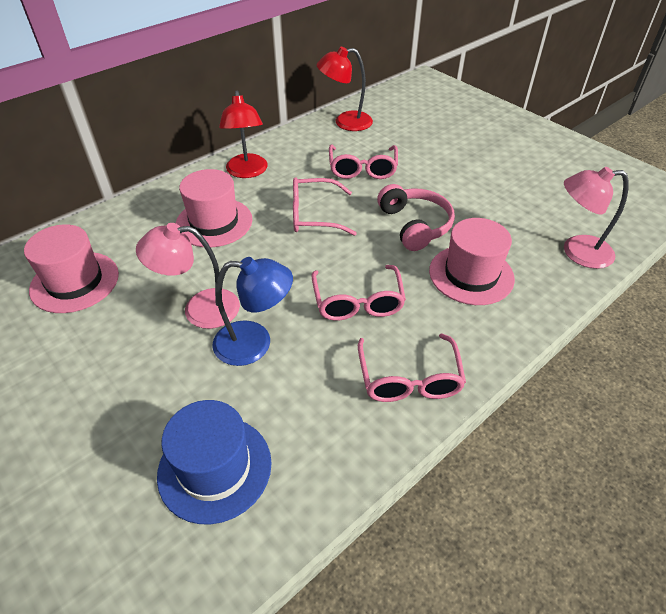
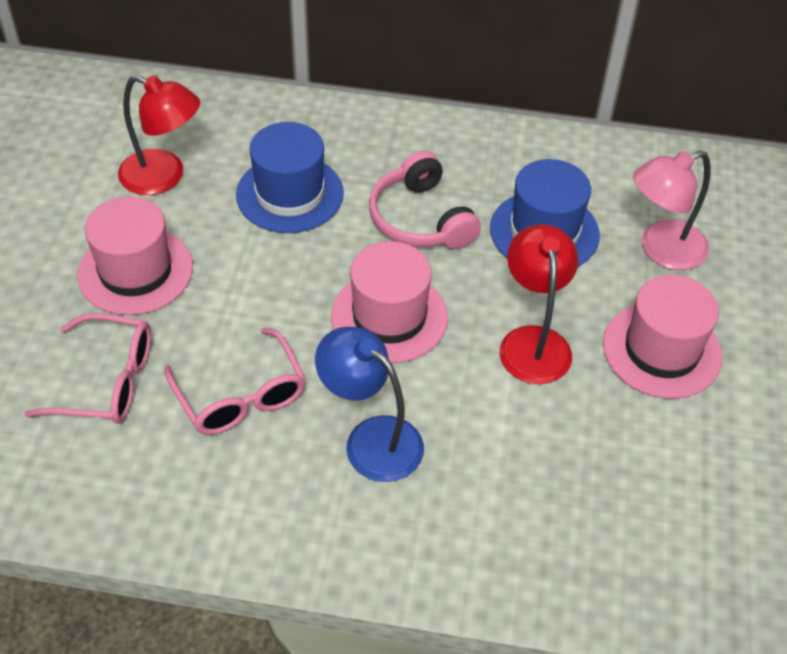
blue hat: 1 -> 2
pink glasses: 4 -> 2
pink lamp: 2 -> 1

